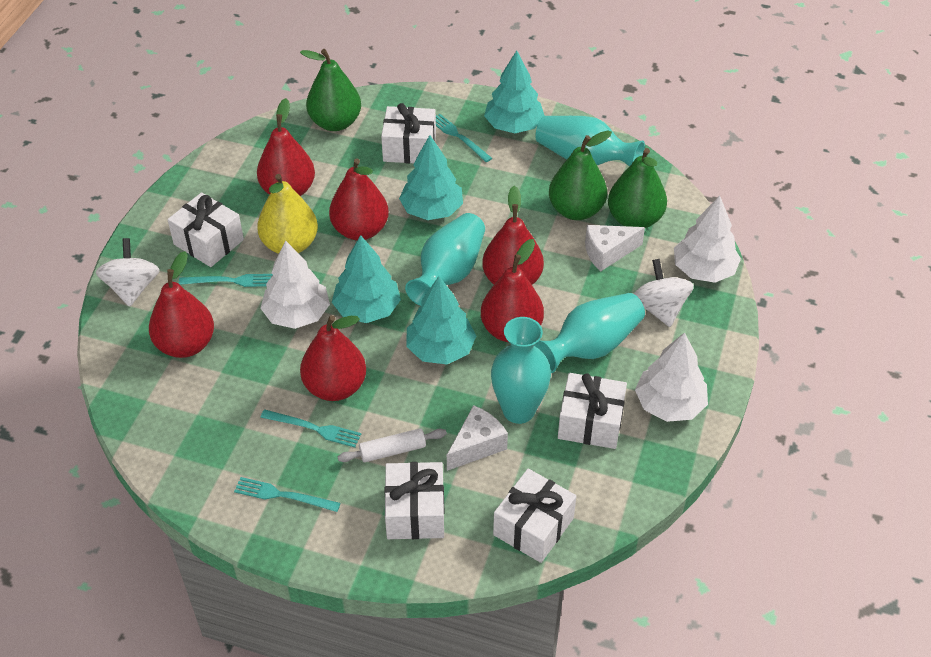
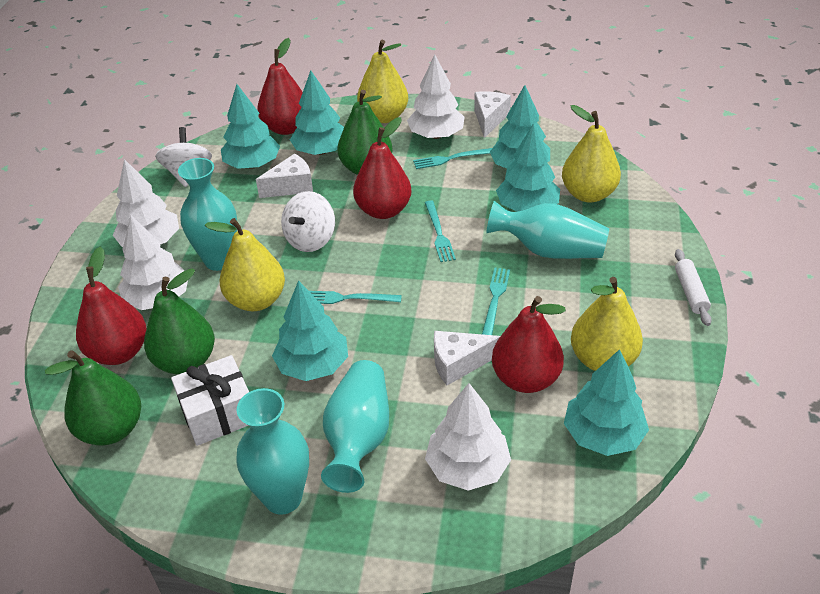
red pear: 6 -> 4
turquoise tree: 4 -> 6
white cheese: 2 -> 3
white gift: 5 -> 1
white tree: 3 -> 4
yellow pear: 1 -> 4

